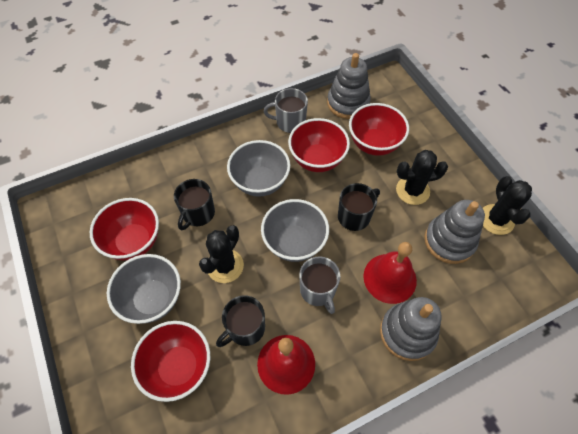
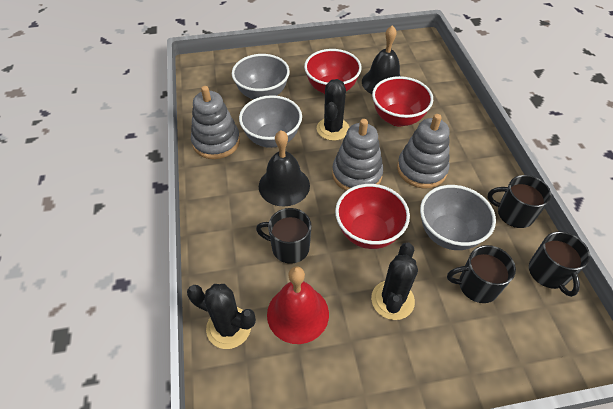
black bell: 0 -> 2
black mug: 3 -> 4
grey mug: 2 -> 0
red bell: 2 -> 1
red bowl: 4 -> 3

